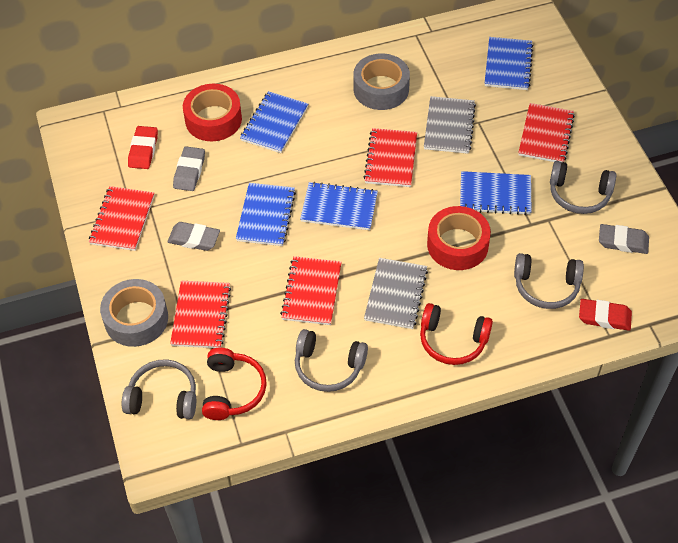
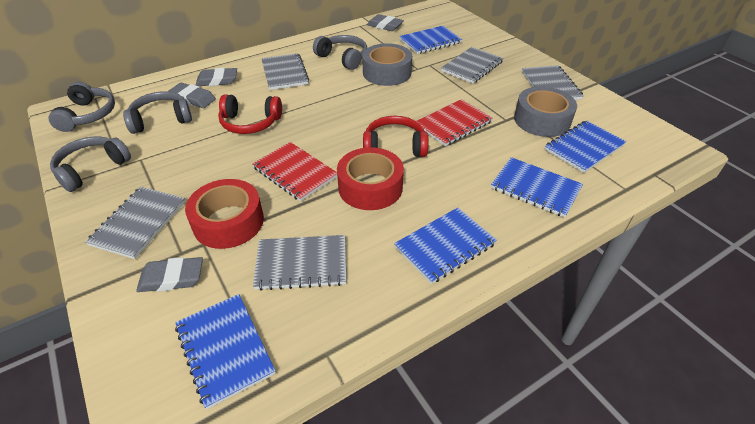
grey eraser: 3 -> 4
grey notebook: 2 -> 5
red eraser: 2 -> 0
red notebook: 5 -> 2

